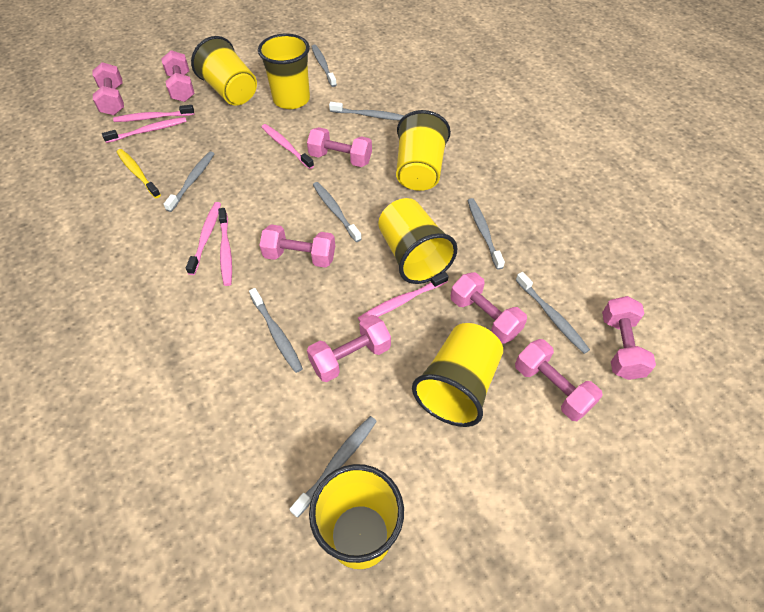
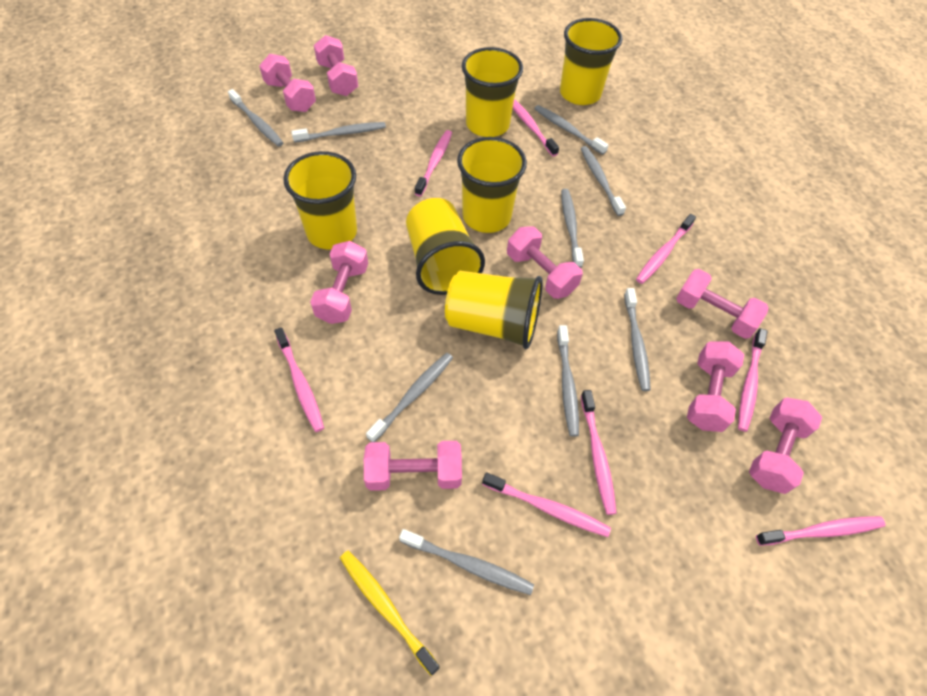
grey toothbrush: 8 -> 9
pink toothbrush: 6 -> 8

